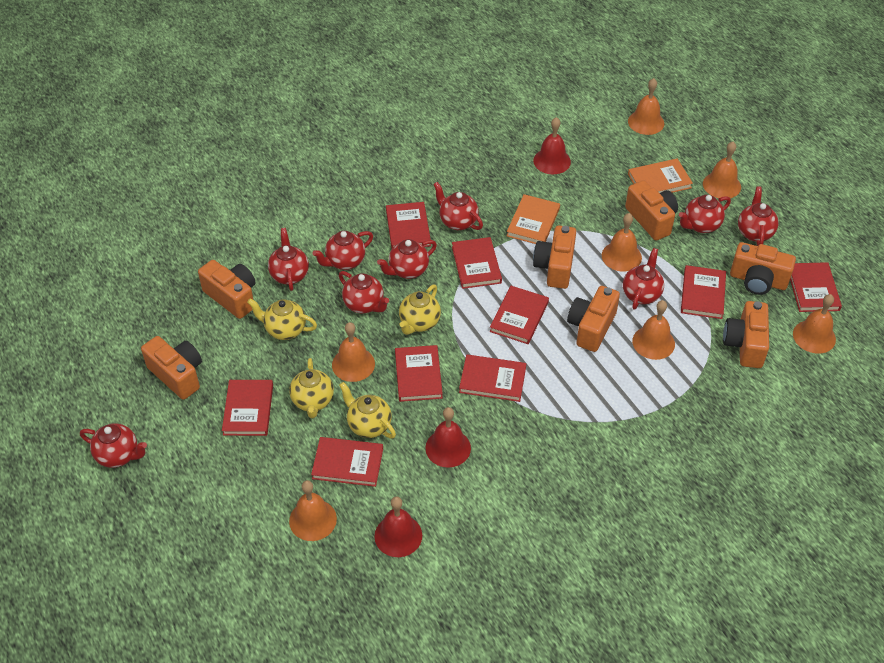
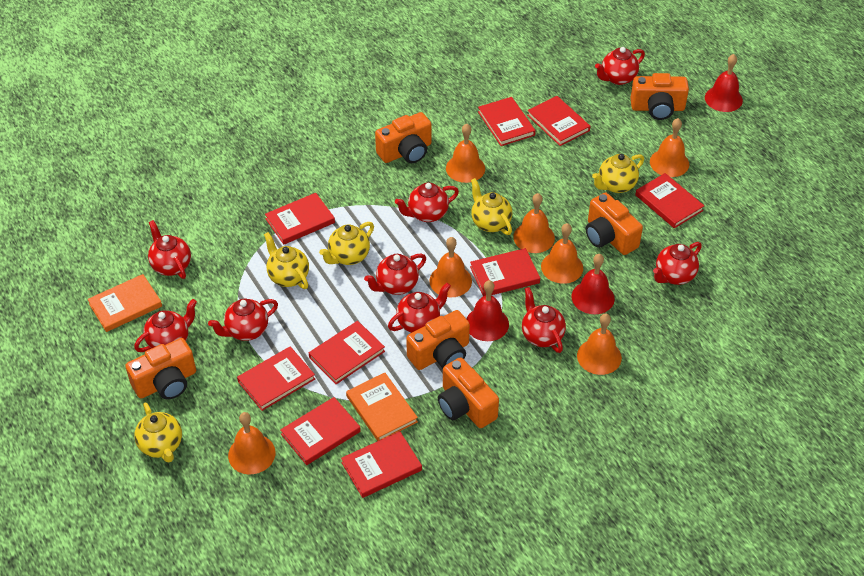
orange camera: 7 -> 6
yellow teapot: 4 -> 5

